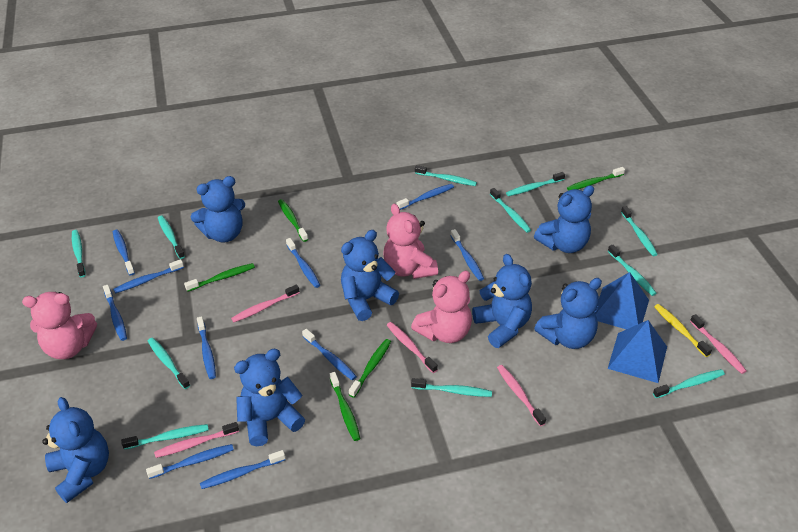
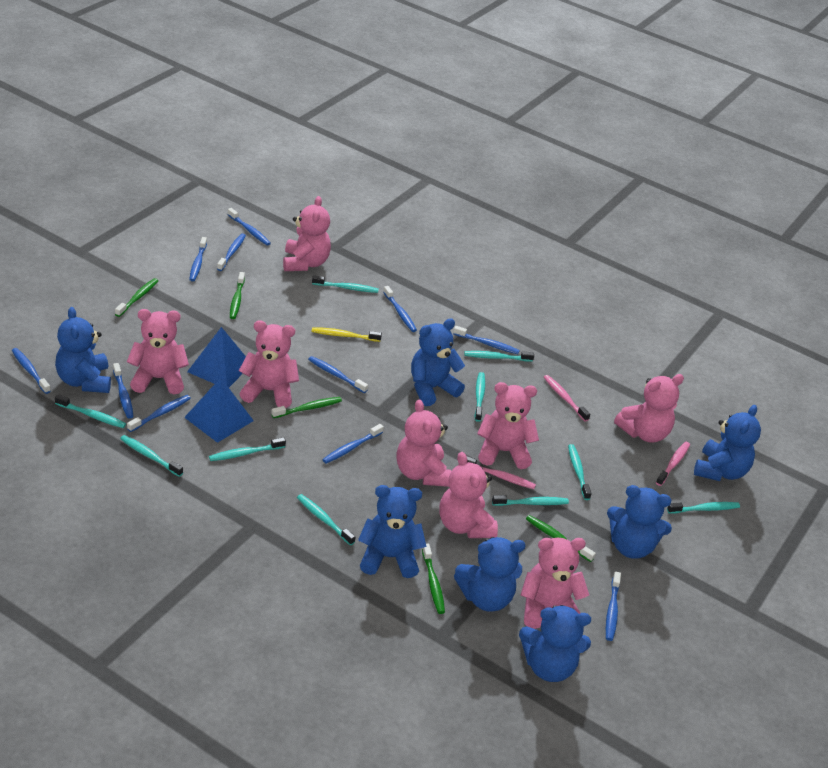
blue toothbrush: 10 -> 11
pink teddy bear: 3 -> 8
pink toothbrush: 5 -> 3
turquoise toothbrush: 11 -> 10

